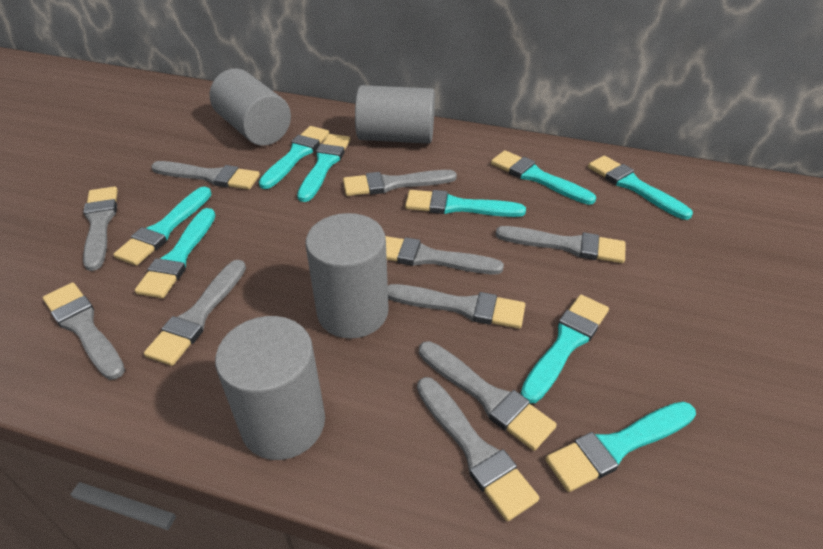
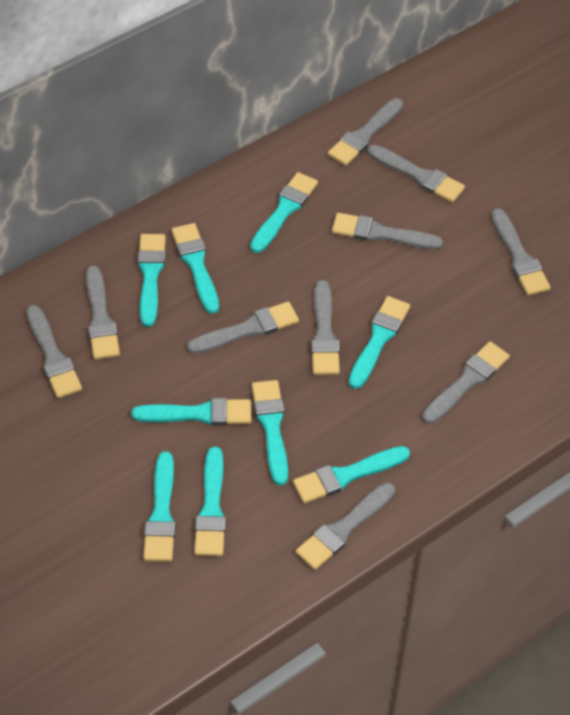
grey cylinder: 4 -> 0

